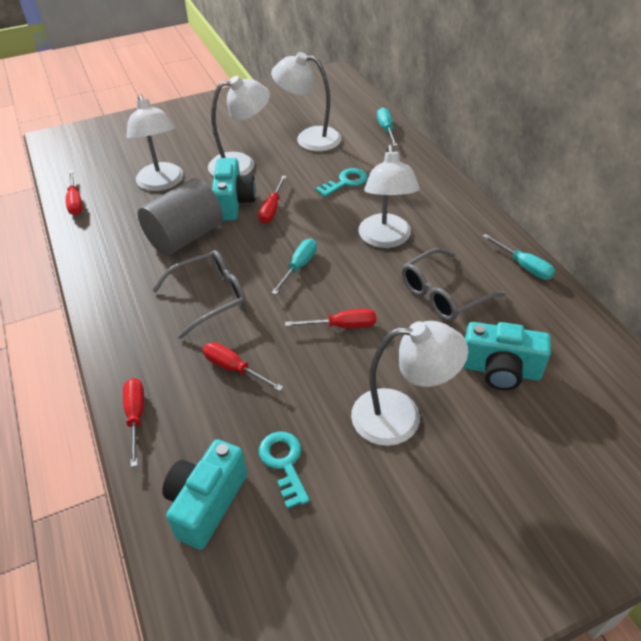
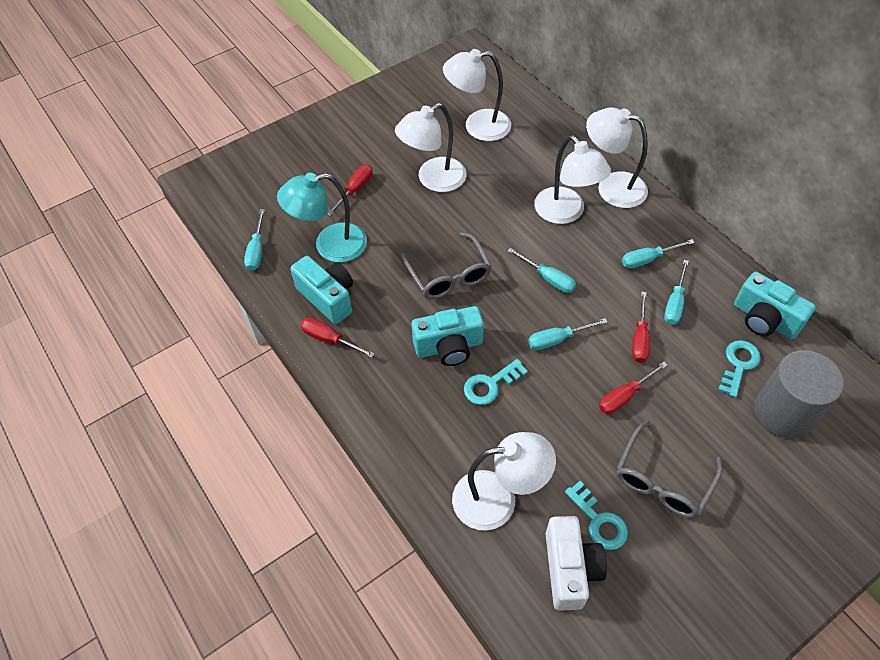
red screwdriver: 5 -> 4
turquoise key: 2 -> 3
turquoise lamp: 0 -> 1
turquoise screwdriver: 3 -> 5
white camera: 0 -> 1

